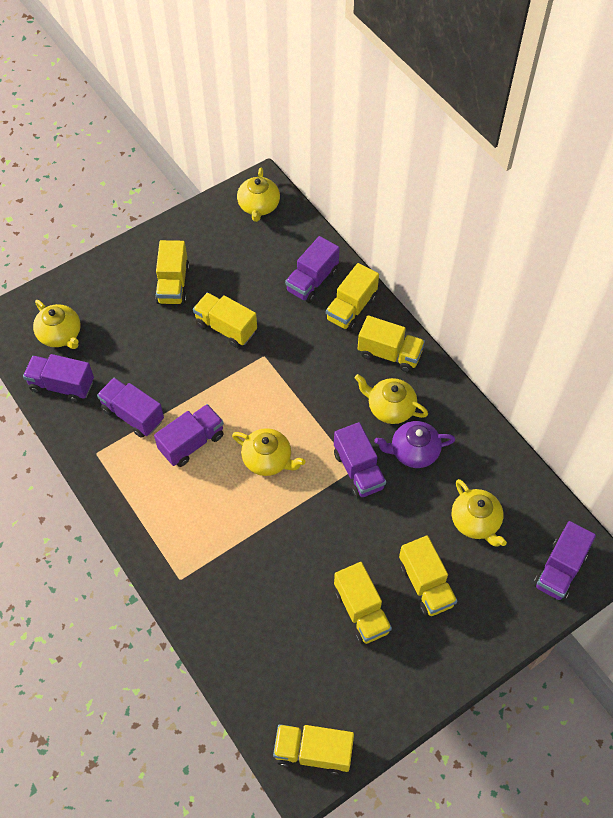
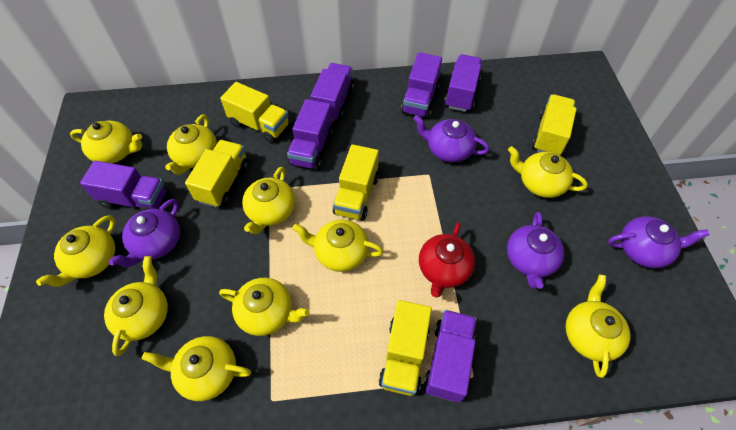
purple teapot: 1 -> 4
red teapot: 0 -> 1
yellow teapot: 5 -> 10
yellow truck: 7 -> 5

